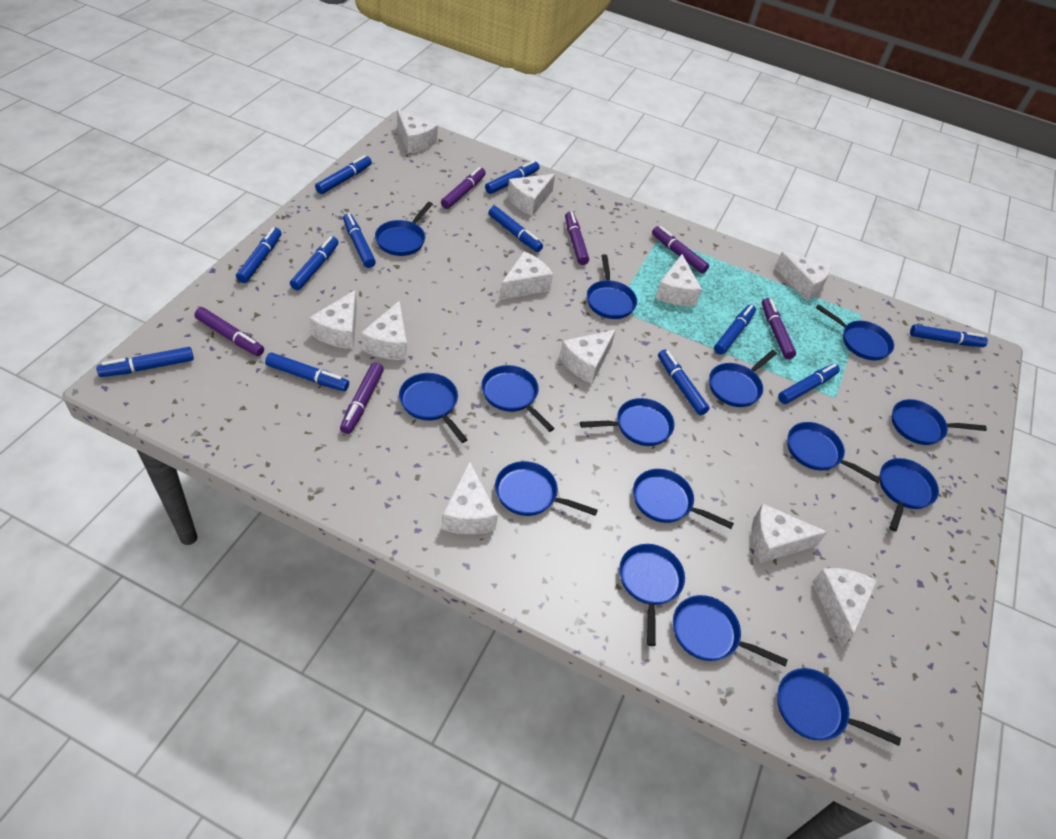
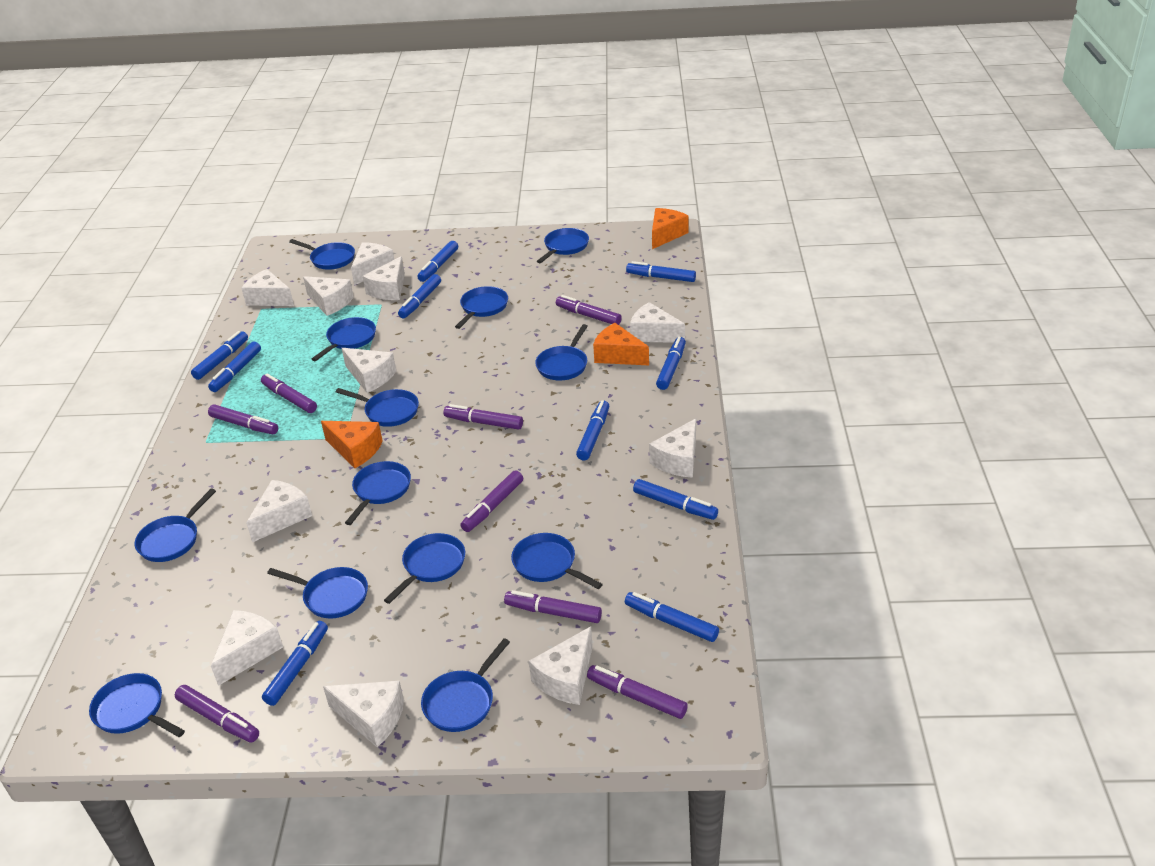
blue marker: 12 -> 10
blue pan: 15 -> 13
orange cheese: 0 -> 3
purple marker: 6 -> 8

